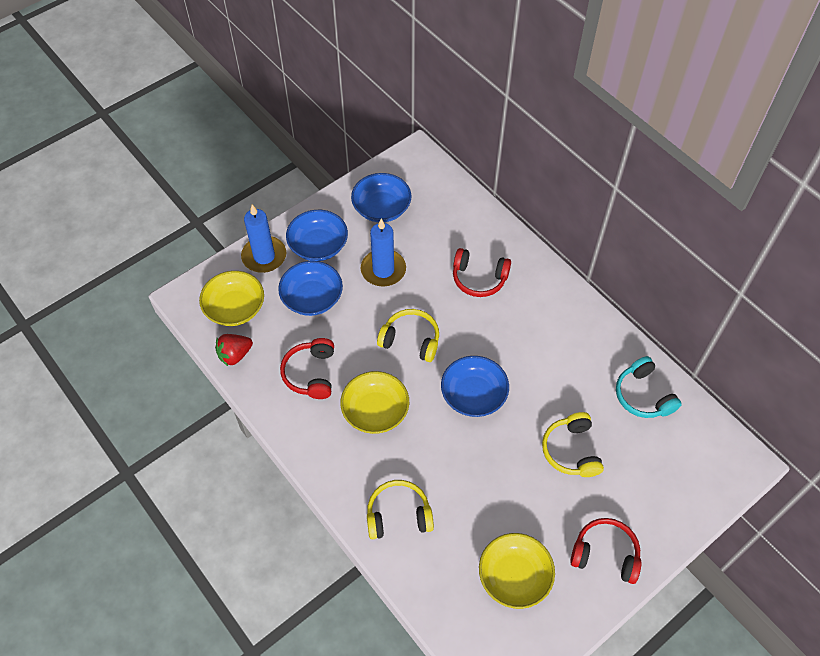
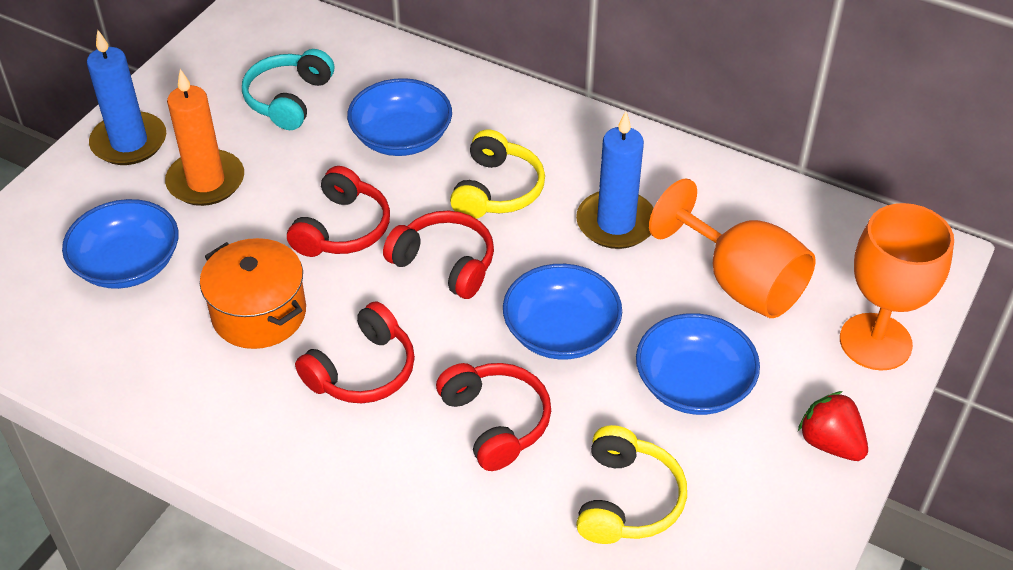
orange candle: 0 -> 1
orange goblet: 0 -> 2
orange pot: 0 -> 1
red headphones: 3 -> 4
yellow bowl: 3 -> 0
yellow headphones: 3 -> 2

